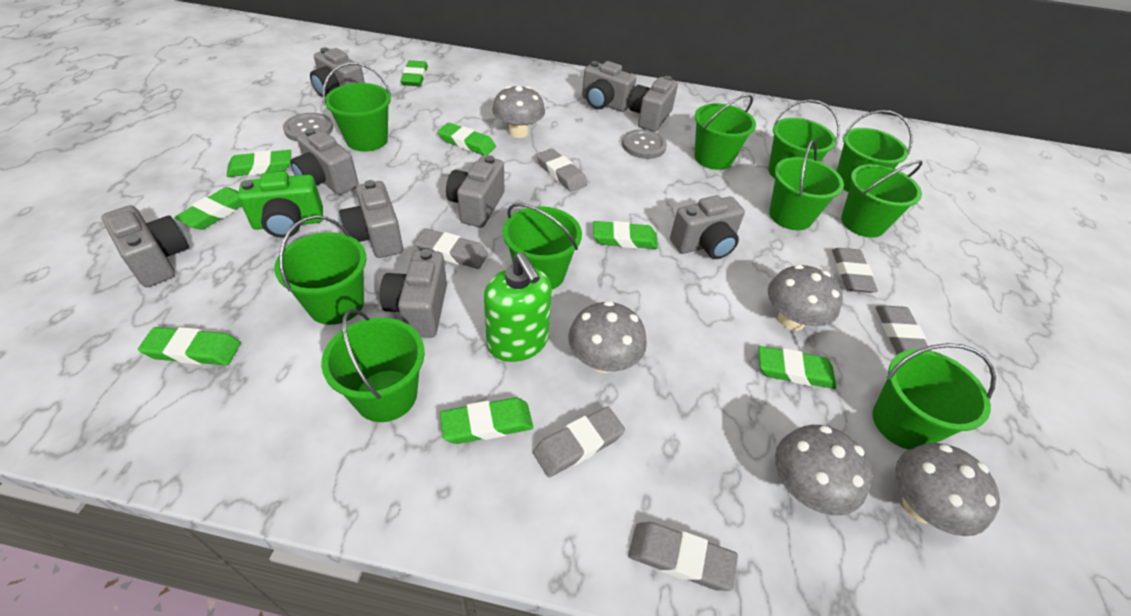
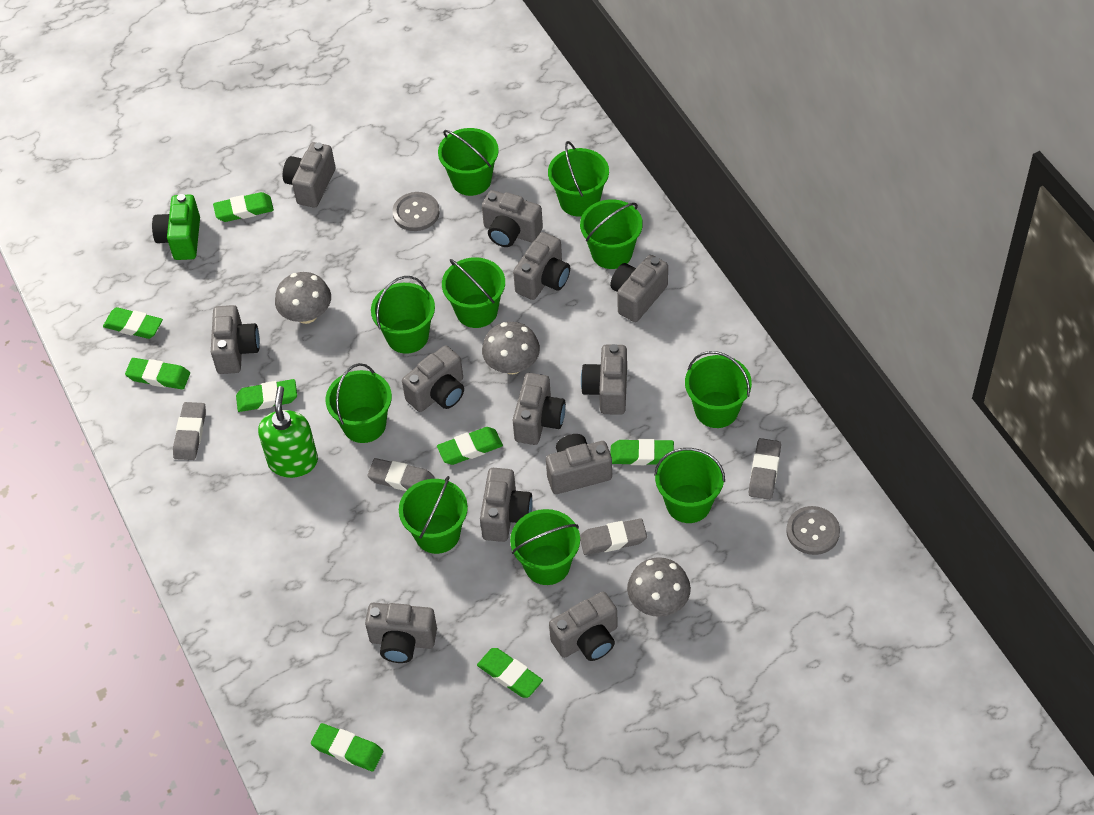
grey camera: 9 -> 12
grey eraser: 6 -> 4
grey mushroom: 5 -> 3

